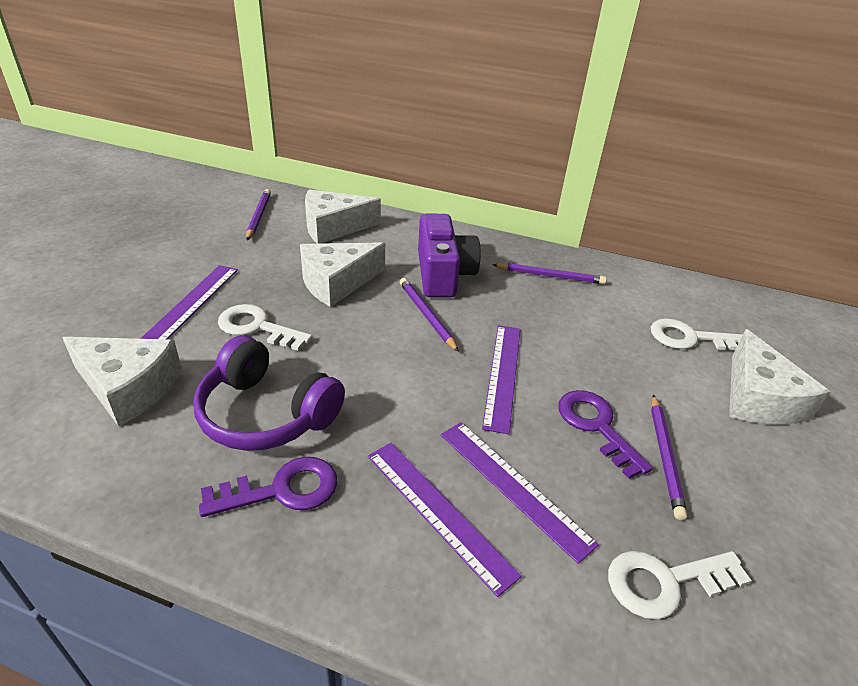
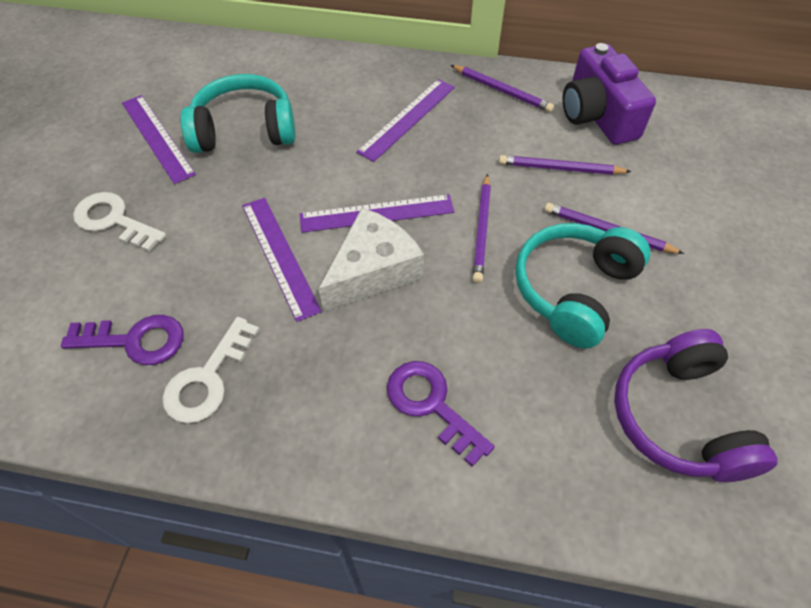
turquoise headphones: 0 -> 2
white cheese: 4 -> 1
white key: 3 -> 2

